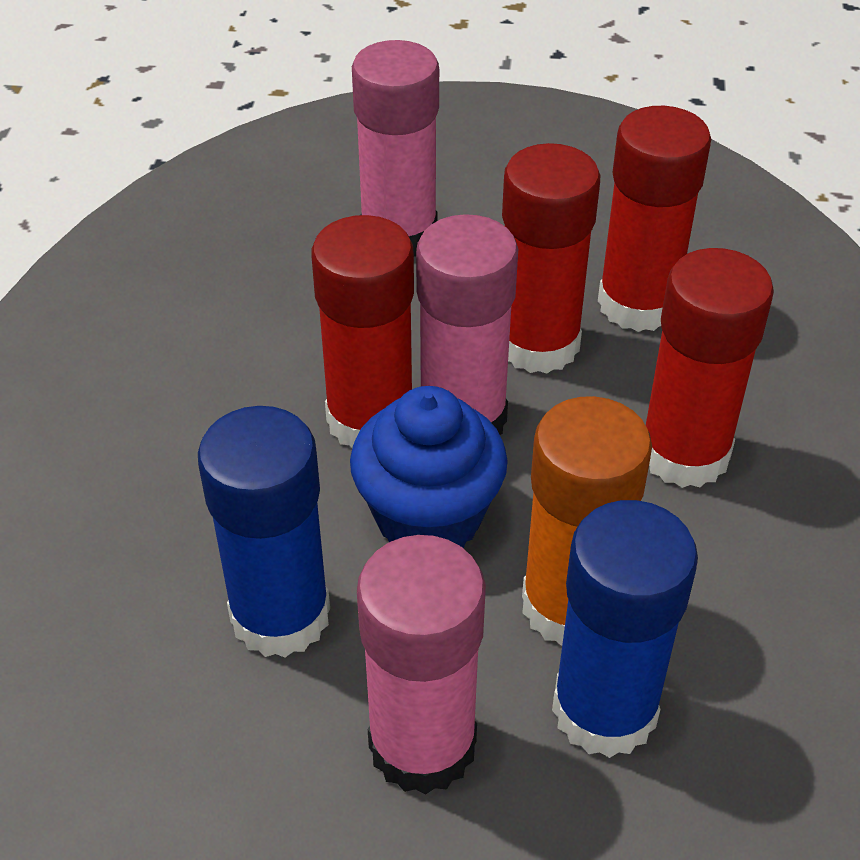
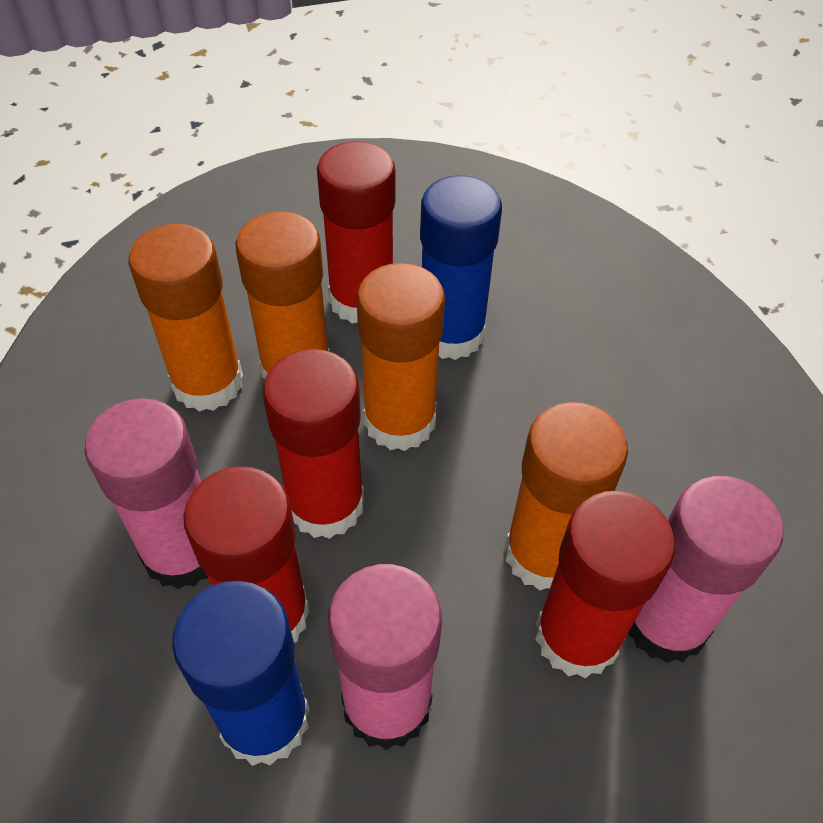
blue cupcake: 1 -> 0
orange glue stick: 1 -> 4

